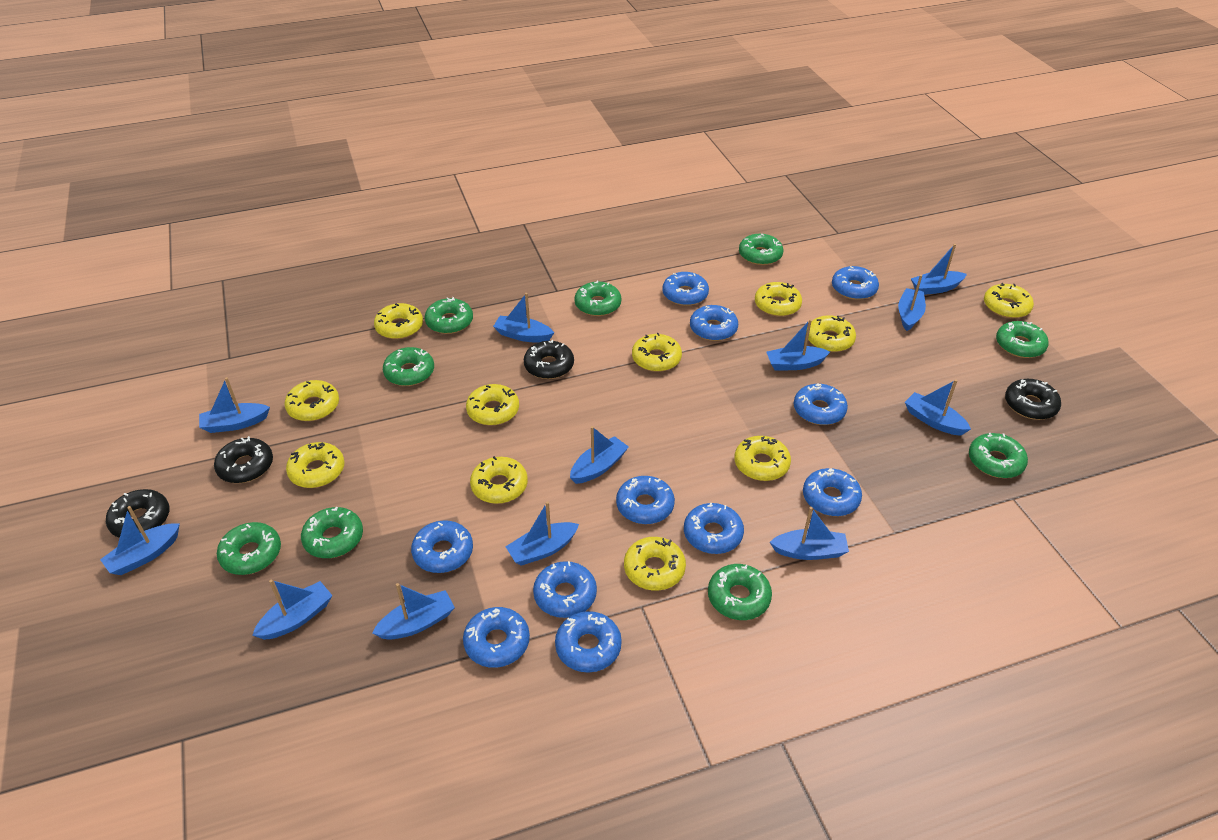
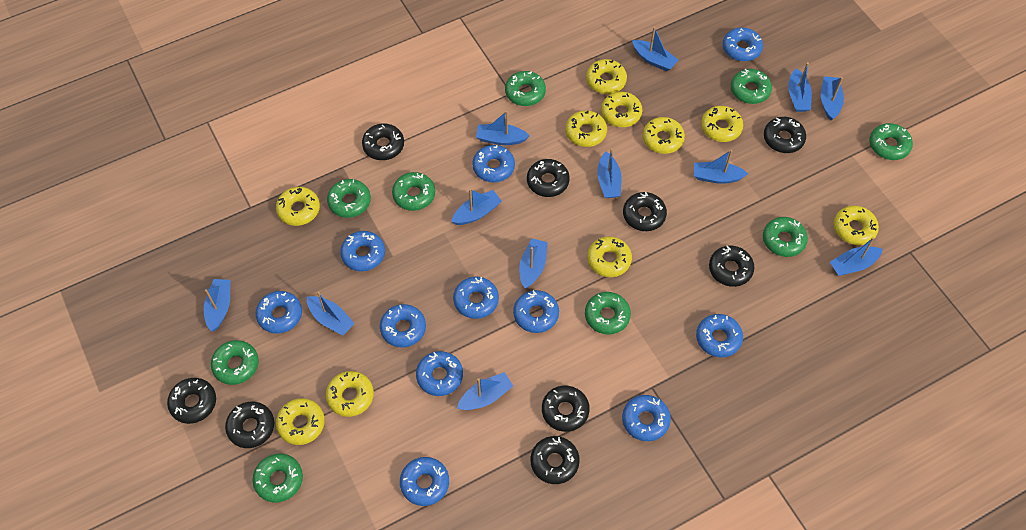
black donut: 4 -> 9
yellow donut: 11 -> 10

